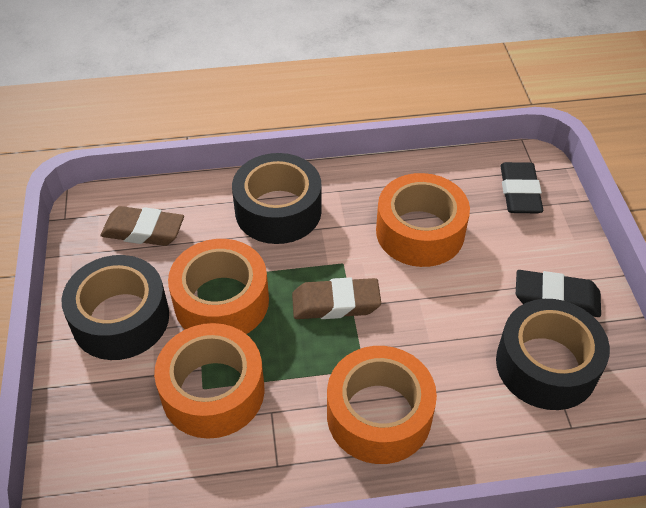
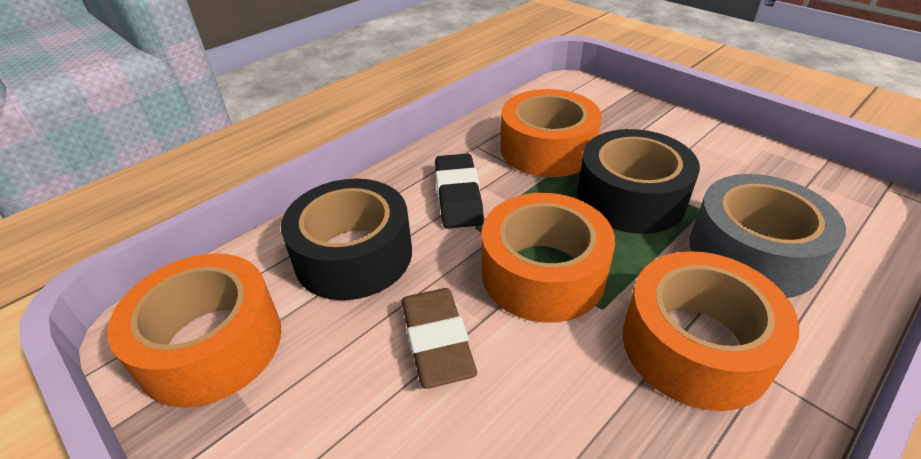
black eraser: 2 -> 1
black tape: 3 -> 2
brown eraser: 2 -> 1
grey tape: 0 -> 1

